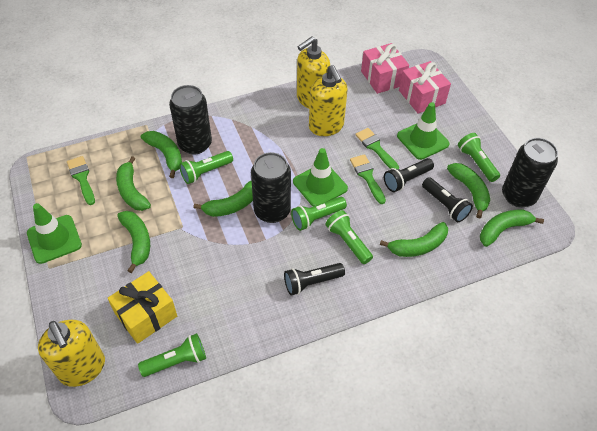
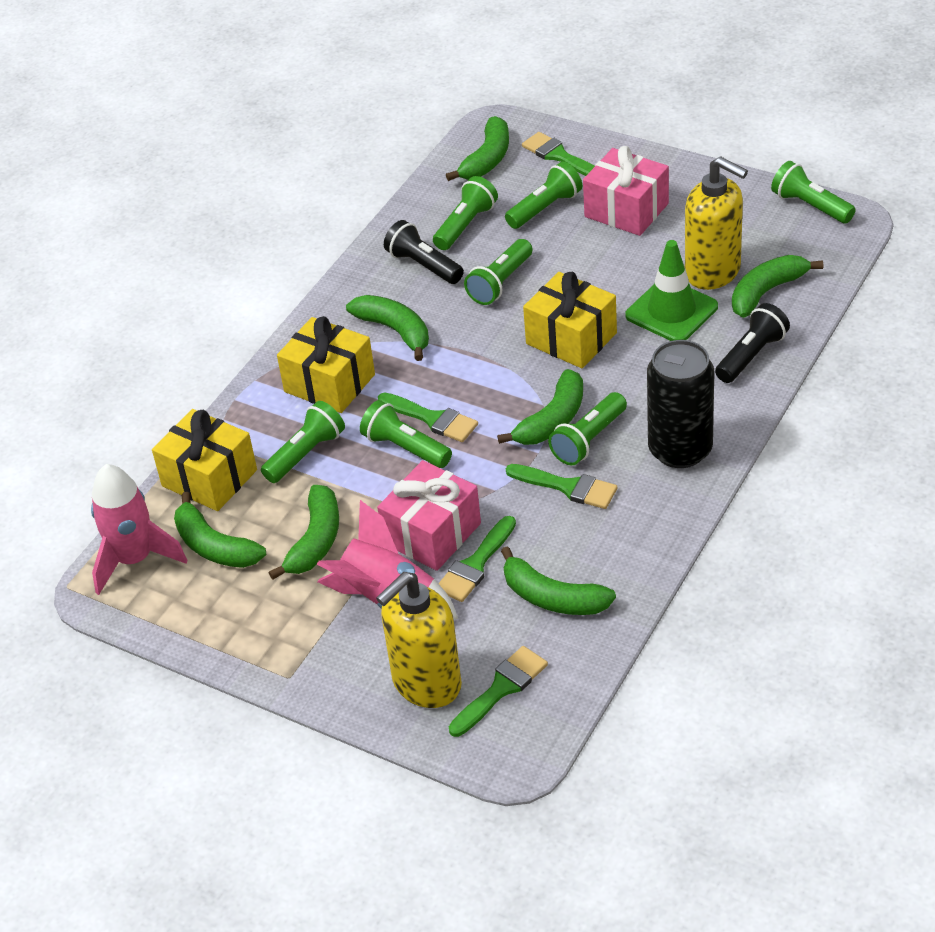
black can: 3 -> 1
black flashlight: 3 -> 2
green brush: 3 -> 5
green flashlight: 5 -> 7
green traffic cone: 3 -> 1
pink rocket: 0 -> 2
yellow gift: 1 -> 3
yellow soap dispenser: 3 -> 2

